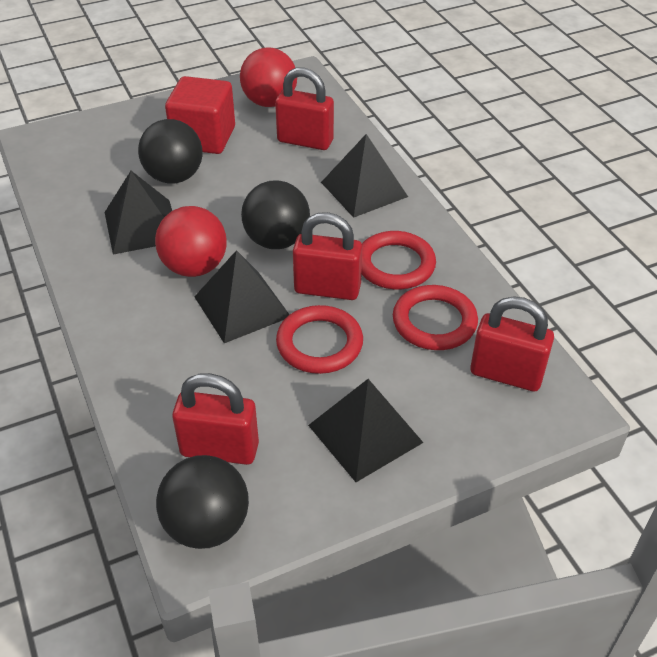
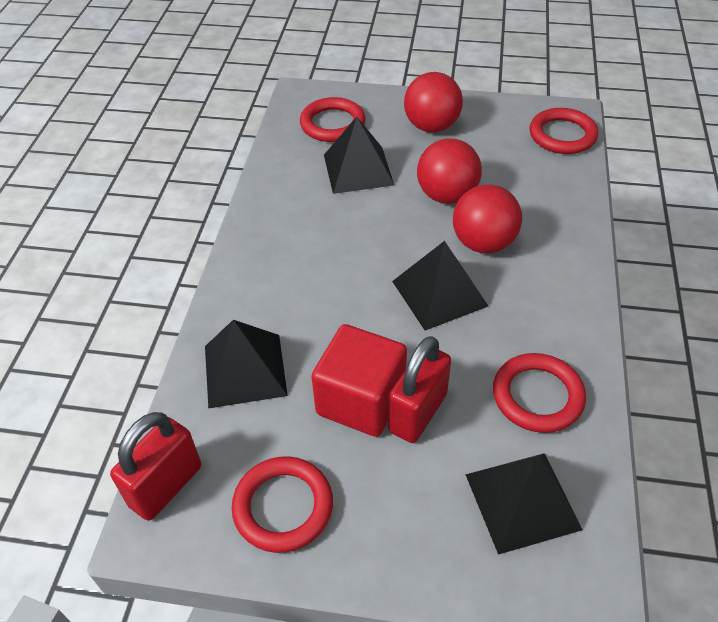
black ball: 3 -> 0
red ball: 2 -> 3
red padlock: 4 -> 2
red ring: 3 -> 4

